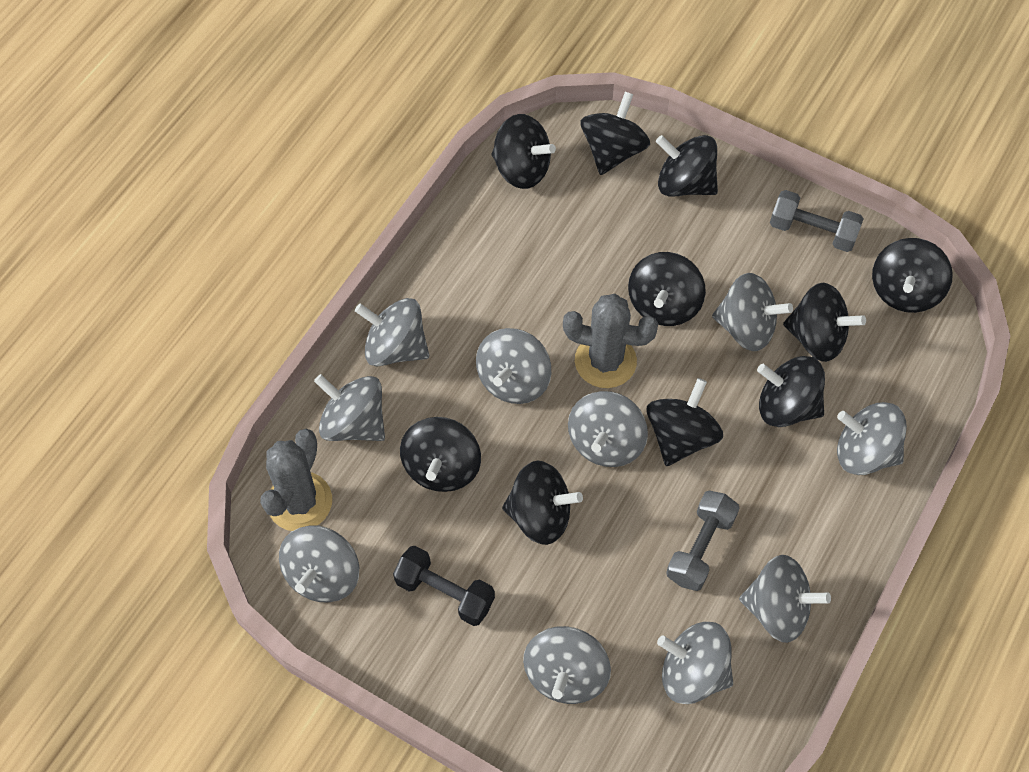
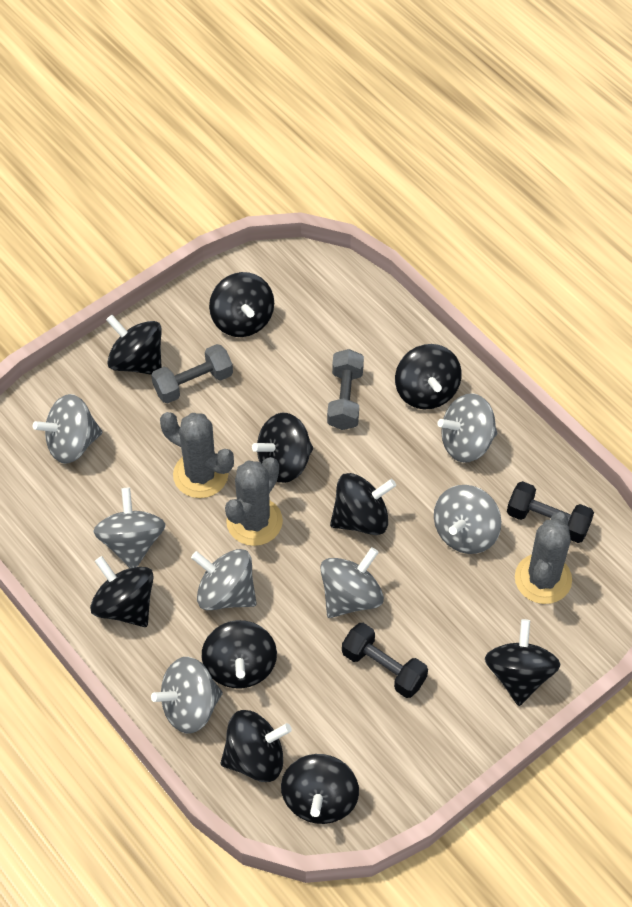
black dumbbell: 1 -> 2
grey cactus: 2 -> 3
grey spinning top: 10 -> 7

